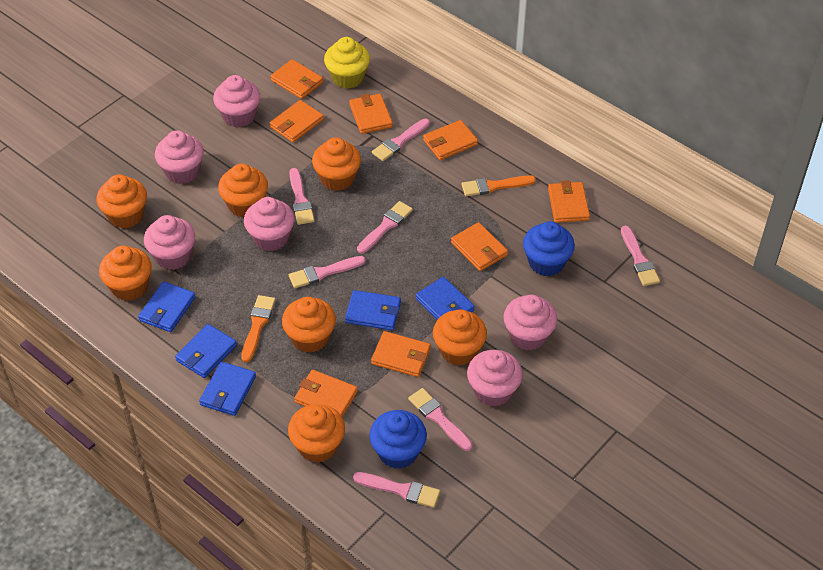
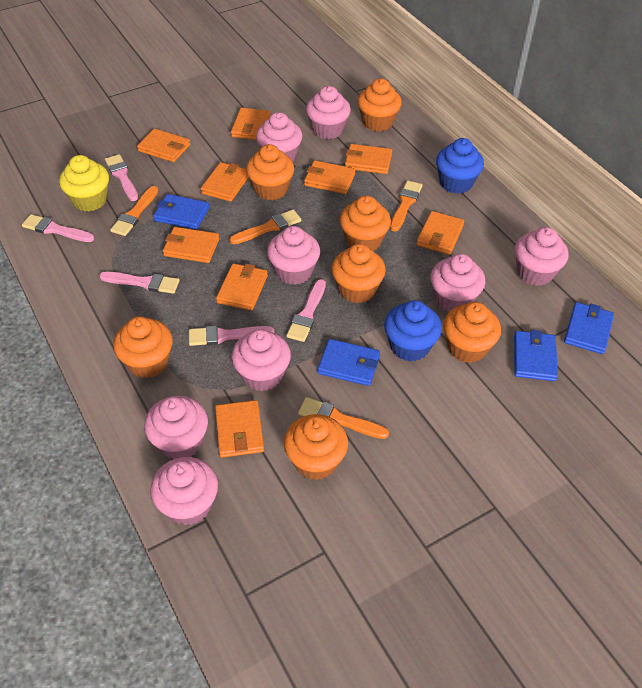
blue wallet: 5 -> 4
orange brush: 2 -> 4
orange wallet: 8 -> 9
pink brush: 7 -> 5
pink cupcake: 6 -> 8

